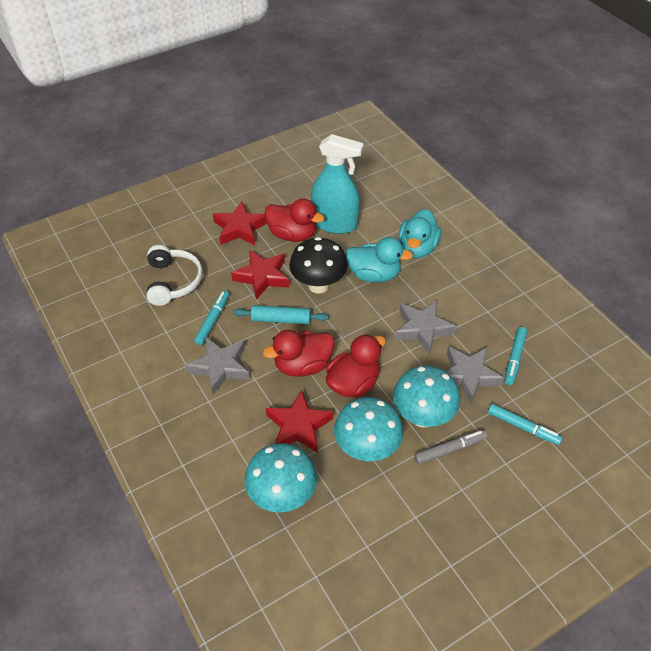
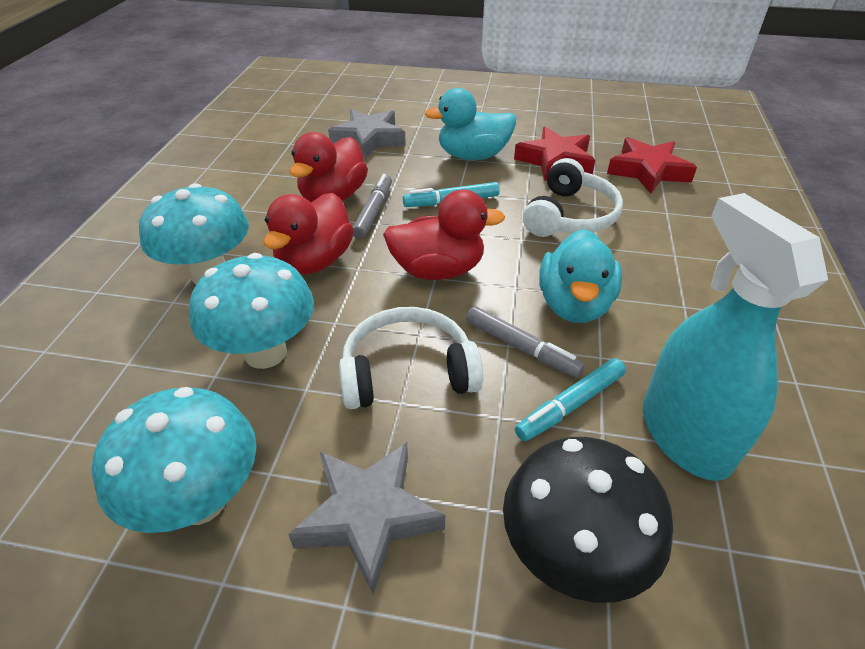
grey marker: 1 -> 2
grey star: 3 -> 2
red star: 3 -> 2
turquoise marker: 3 -> 2
turquoise rolling pin: 1 -> 0
white headphones: 1 -> 2

